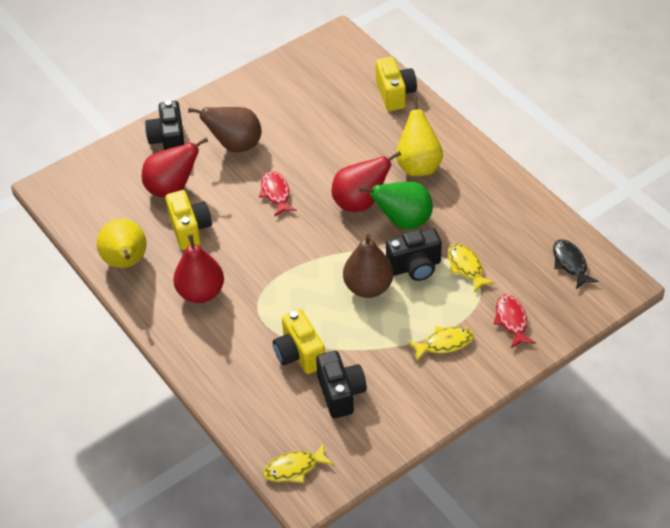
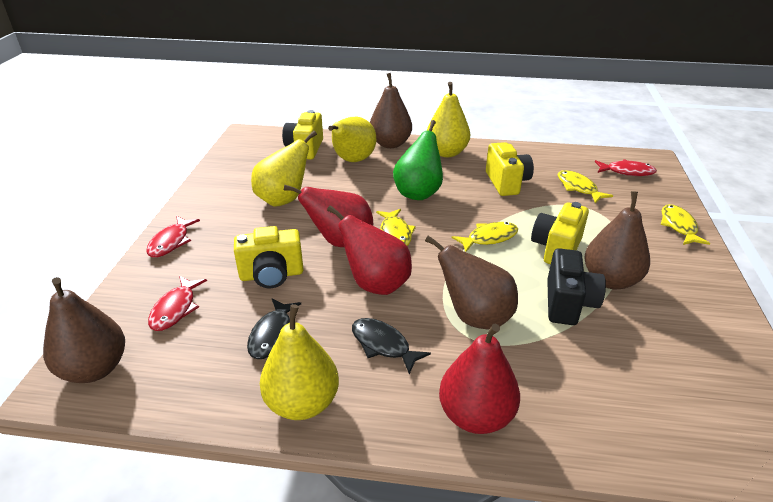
black camera: 3 -> 1
black fish: 1 -> 2
brown pear: 2 -> 4
red fish: 2 -> 3
yellow camera: 3 -> 4
yellow fish: 3 -> 4
yellow pear: 2 -> 4

